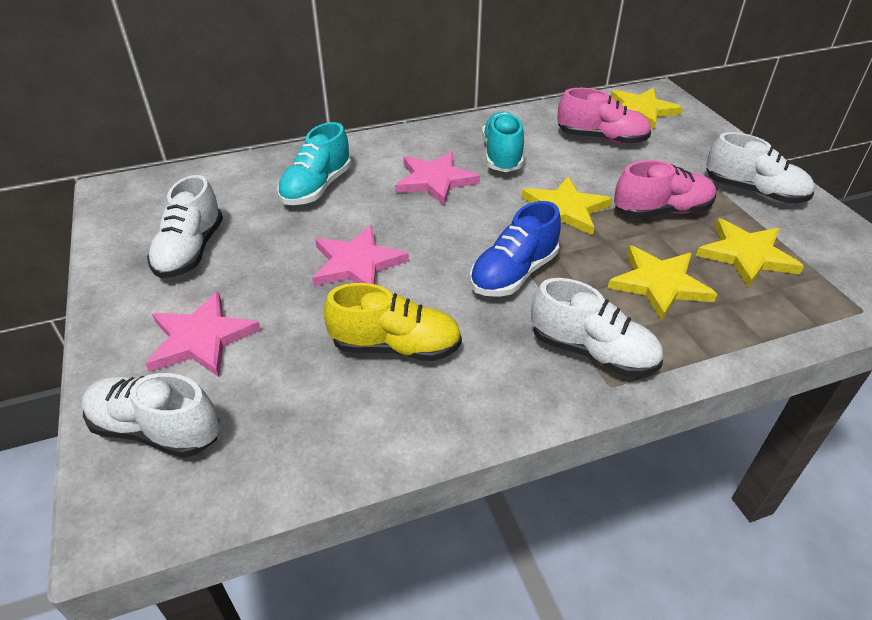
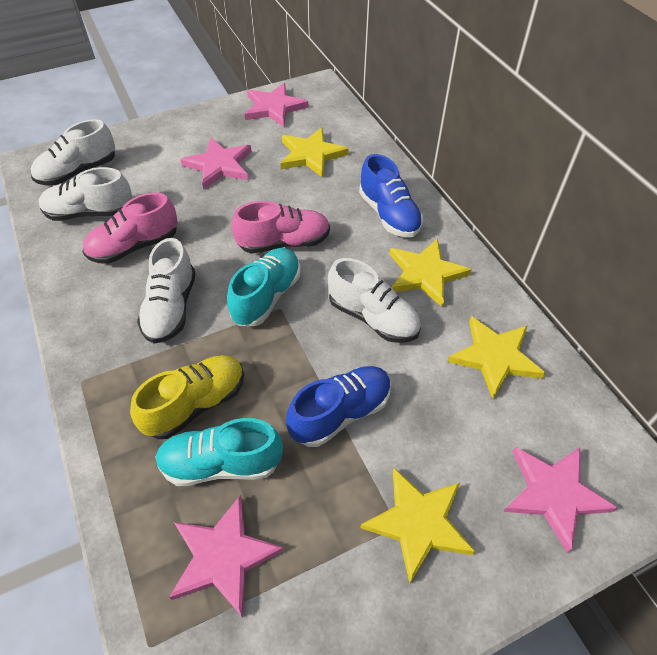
blue shoe: 1 -> 2
pink star: 3 -> 4

